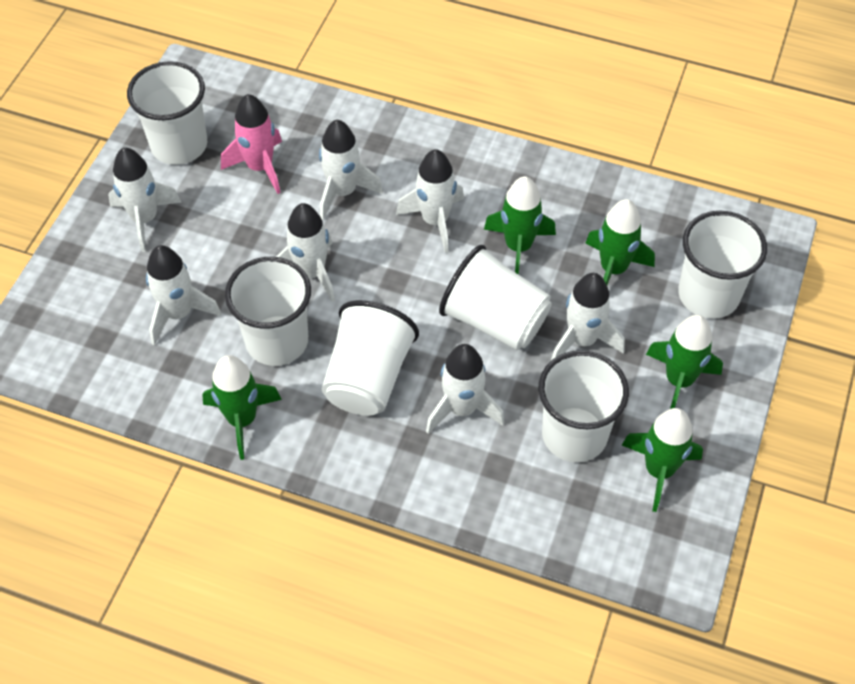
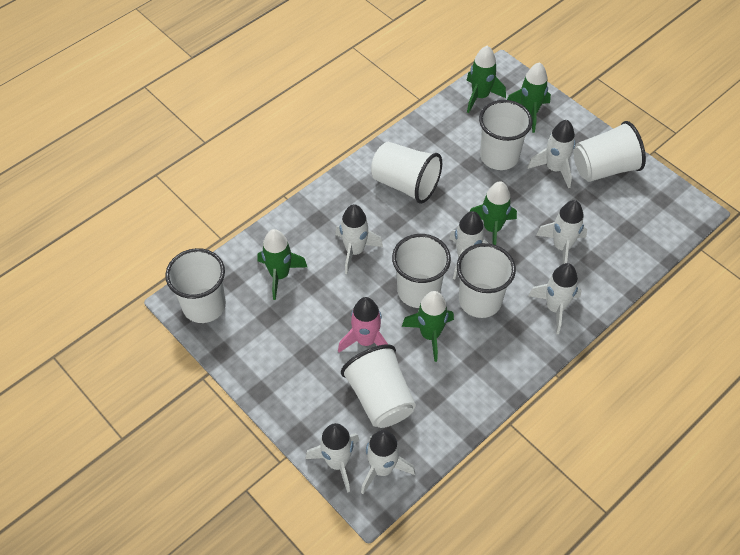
white cup: 6 -> 7

